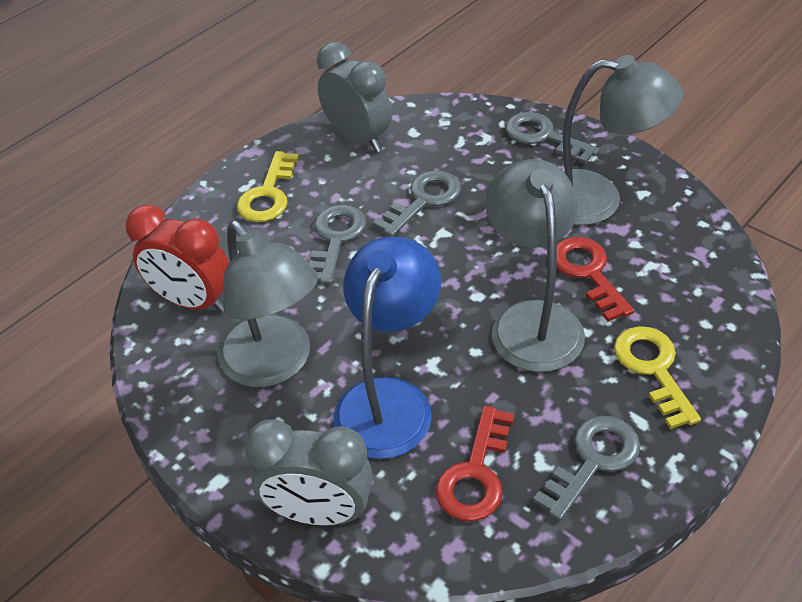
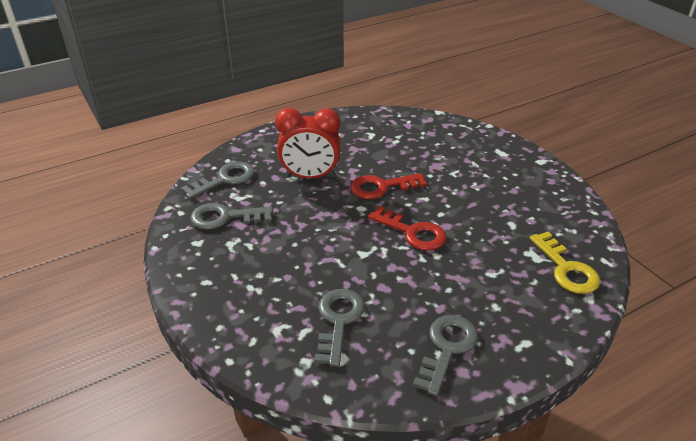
blue lamp: 1 -> 0
grey clock: 2 -> 0
grey lamp: 3 -> 0
yellow key: 2 -> 1

